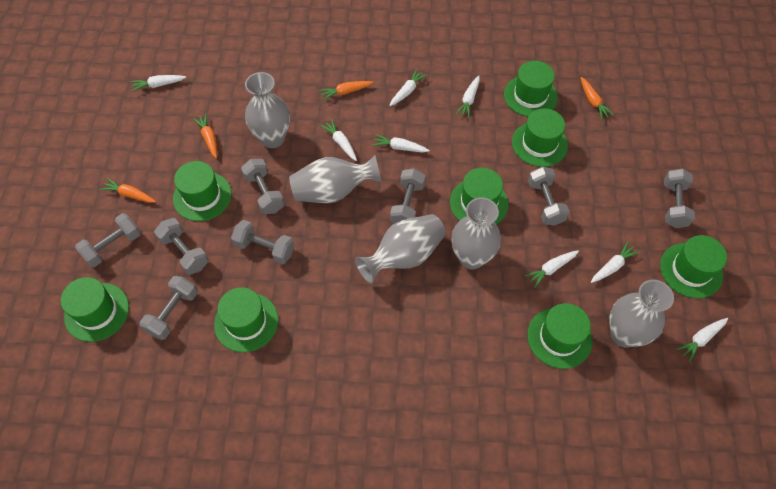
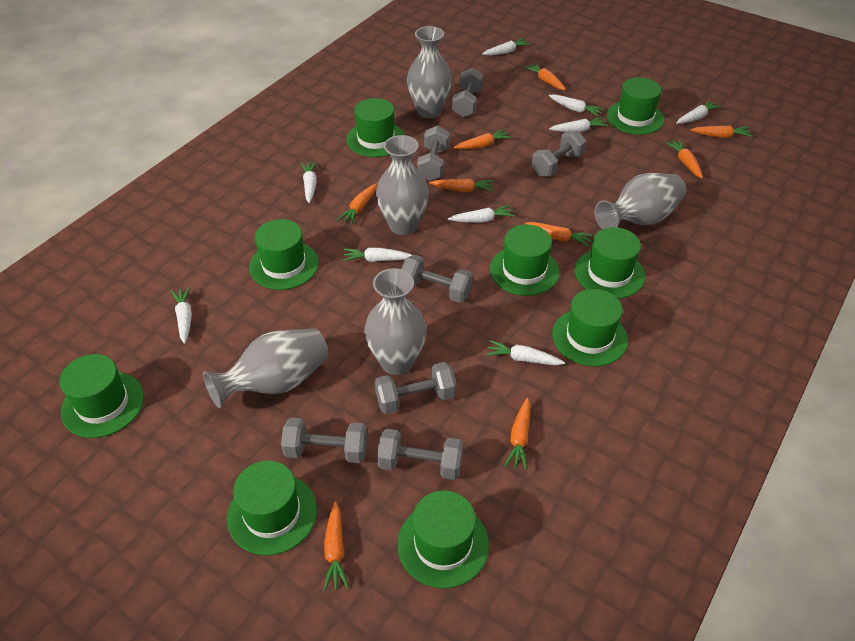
green hat: 8 -> 9
grey dumbbell: 8 -> 7
orange carrot: 4 -> 9
white carrot: 8 -> 9

